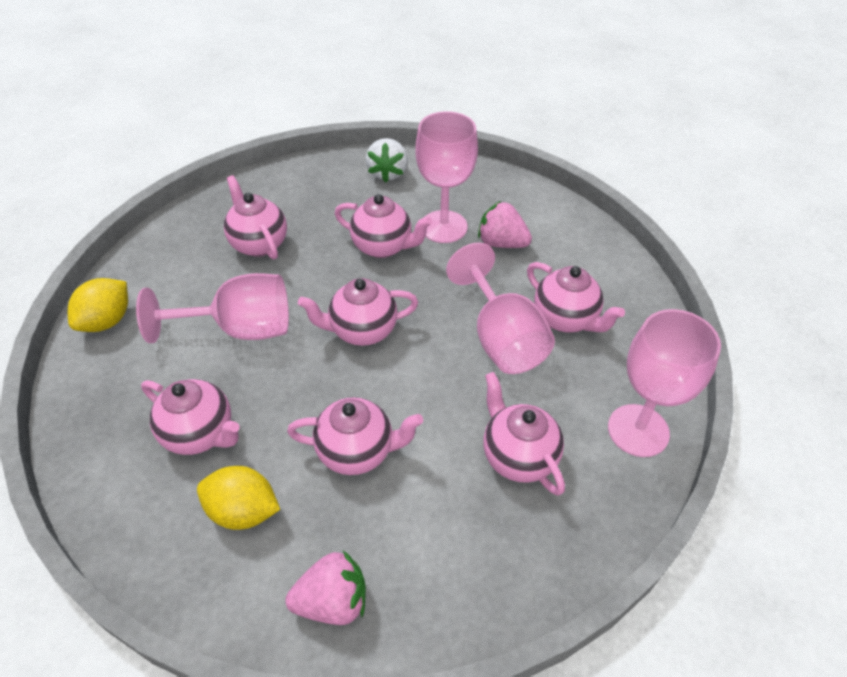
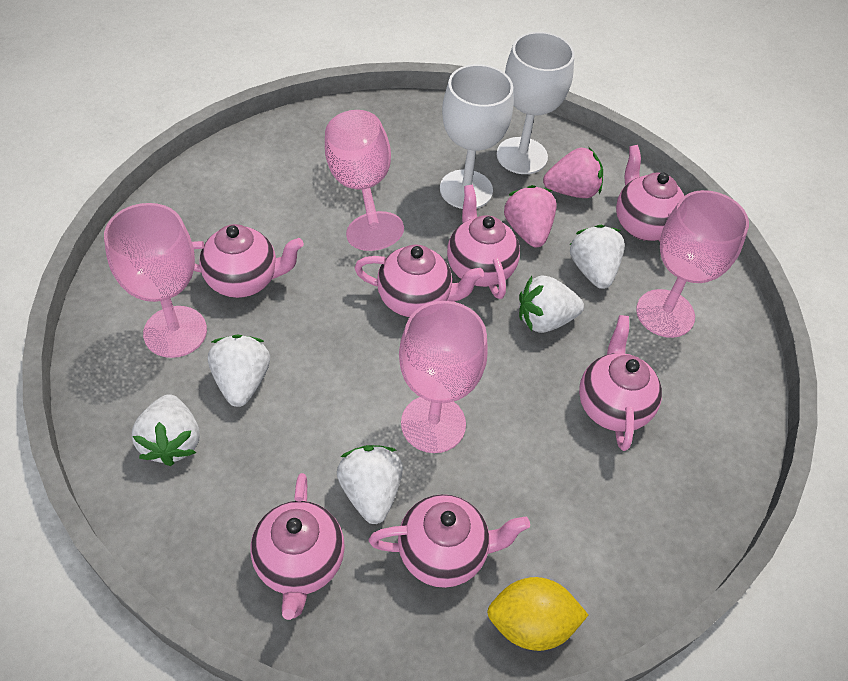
white goblet: 0 -> 2
white strawberry: 1 -> 5
yellow lemon: 2 -> 1

